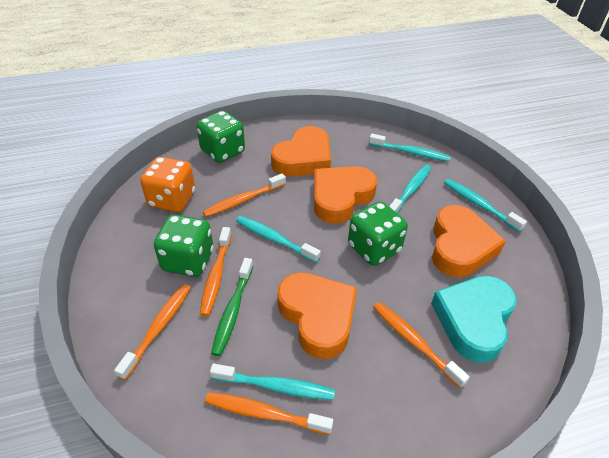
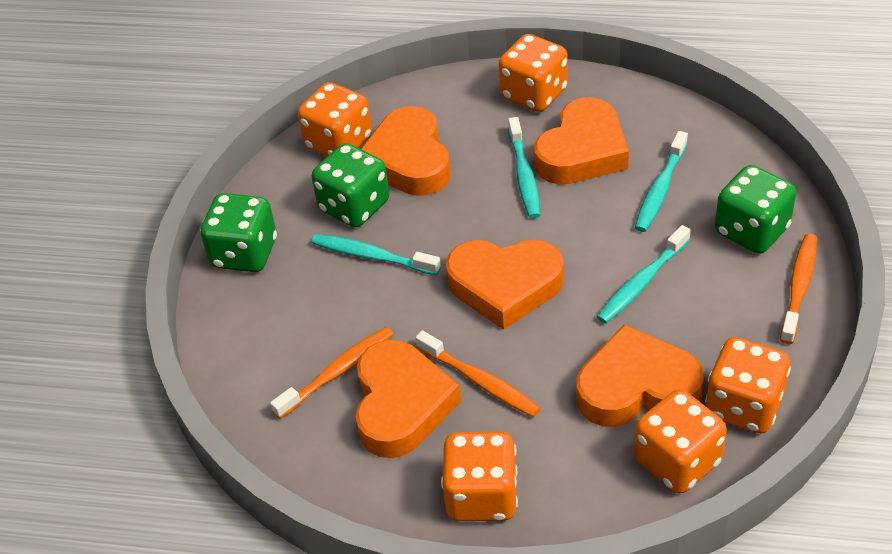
green toothbrush: 1 -> 0
orange dice: 1 -> 5
orange heart: 4 -> 5
orange toothbrush: 5 -> 3
turquoise heart: 1 -> 0
turquoise toothbrush: 5 -> 4

